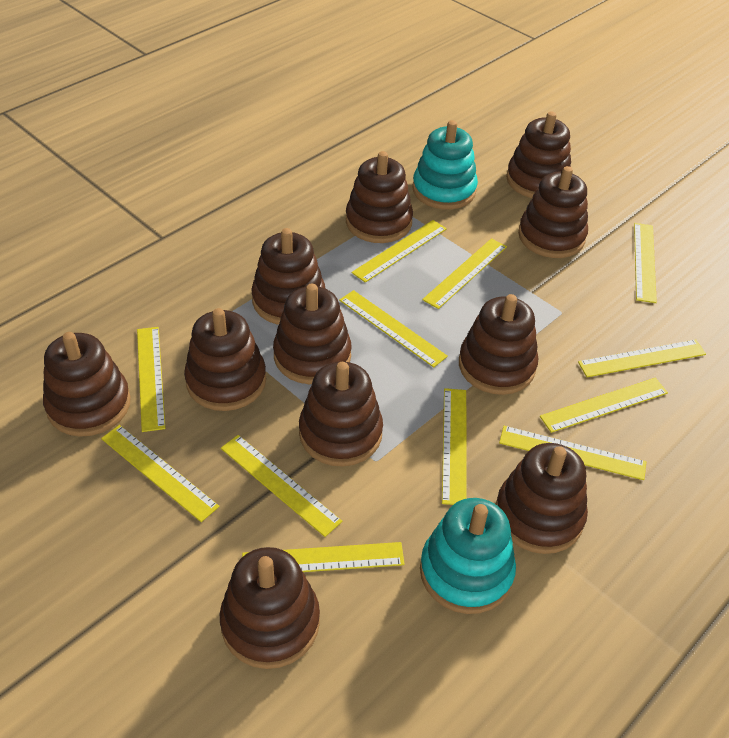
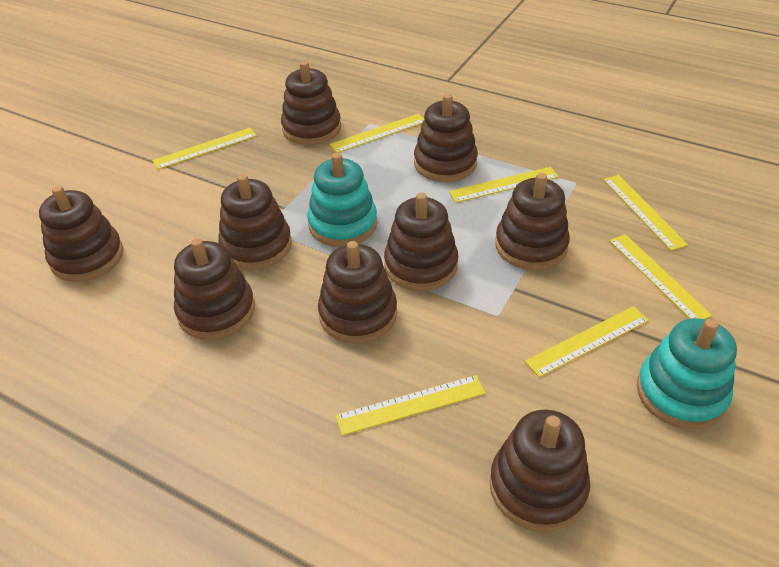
brown stacking toy: 11 -> 9
yellow ruler: 12 -> 7

